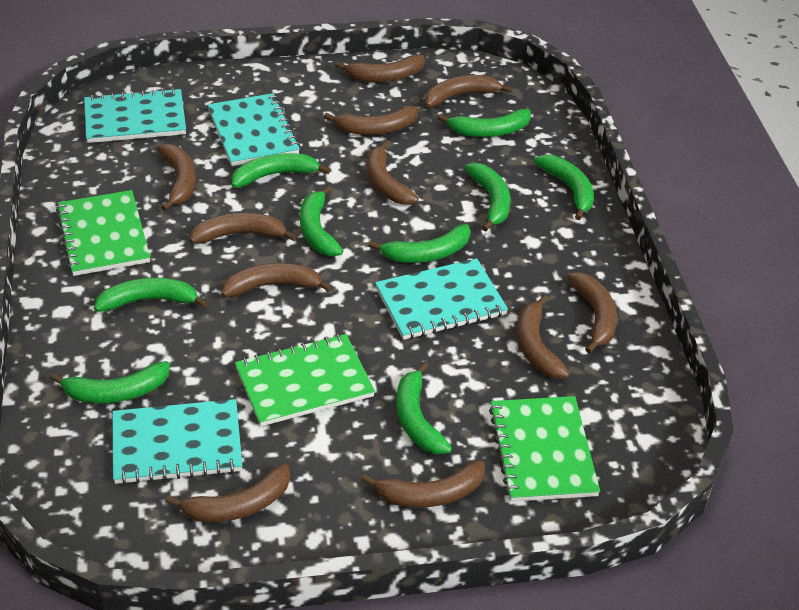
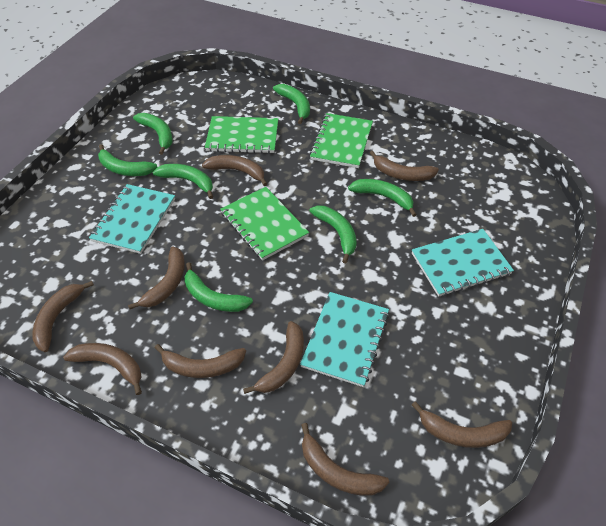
brown banana: 11 -> 9
green banana: 9 -> 7
turquoise notebook: 4 -> 3

